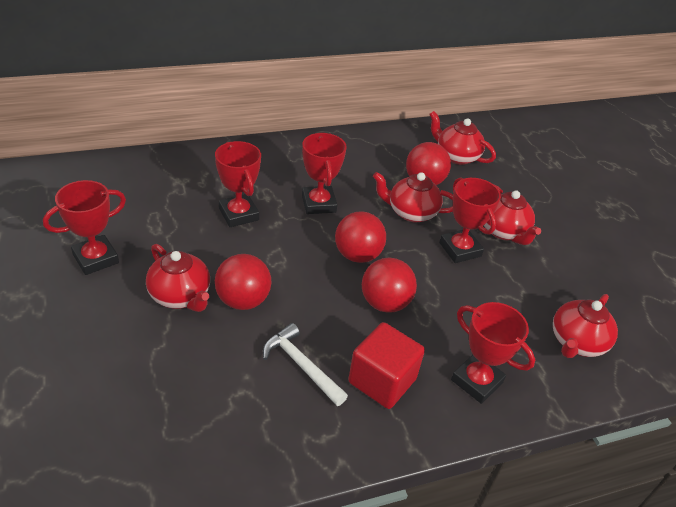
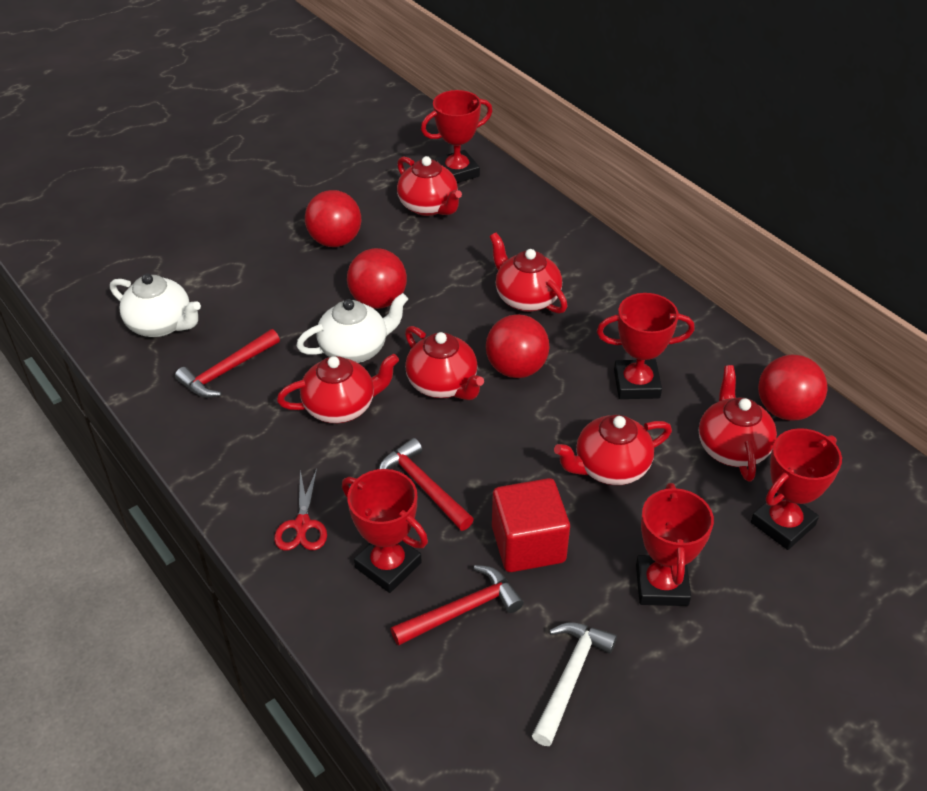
red hammer: 0 -> 3
red scissors: 0 -> 1
red teapot: 5 -> 6
white teapot: 0 -> 2

